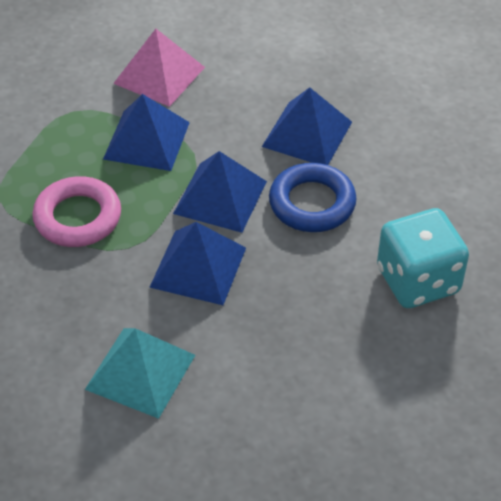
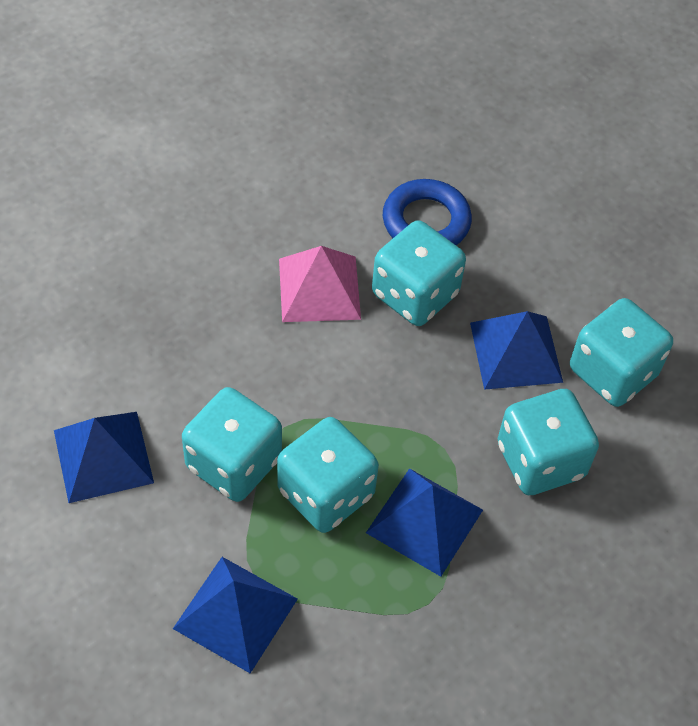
pink ring: 1 -> 0
turquoise dice: 1 -> 5
turquoise pyramid: 1 -> 0

